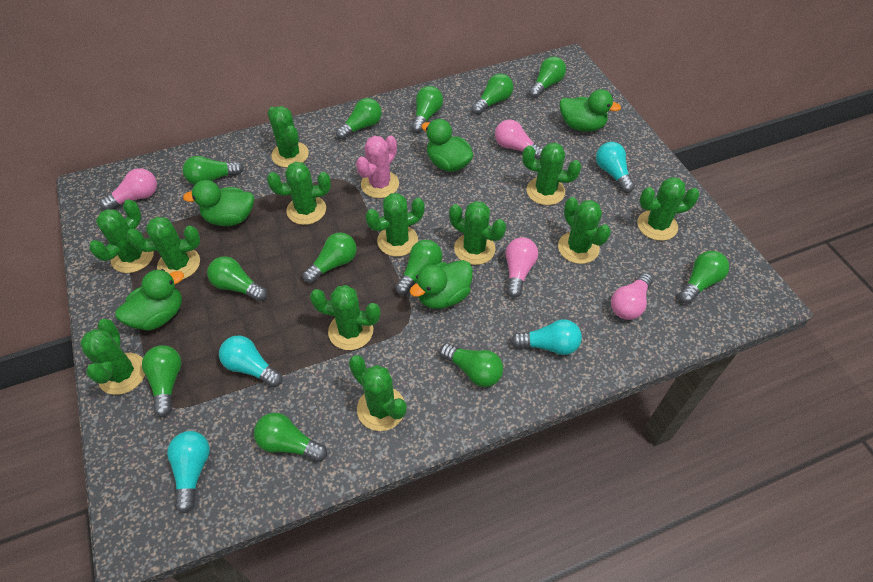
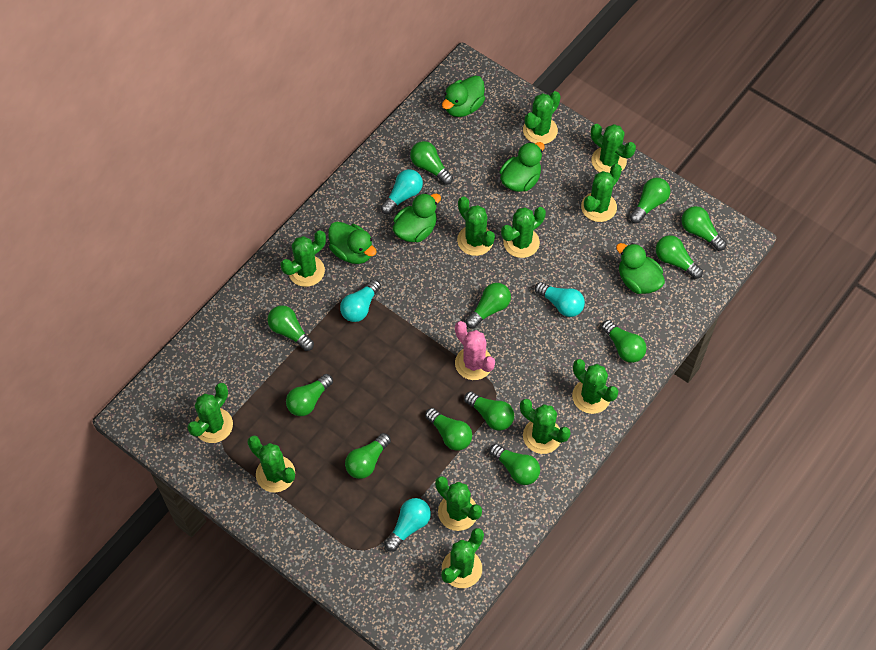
pink light bulb: 4 -> 0

